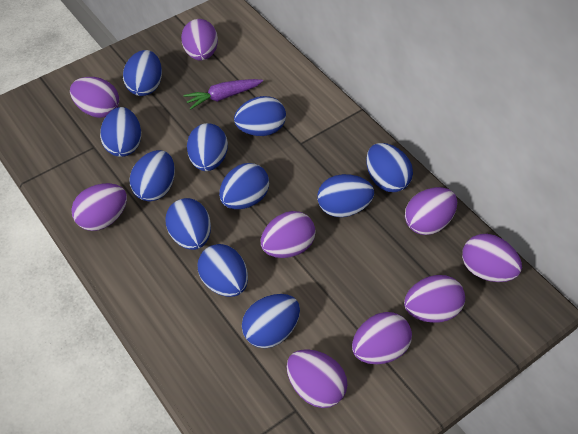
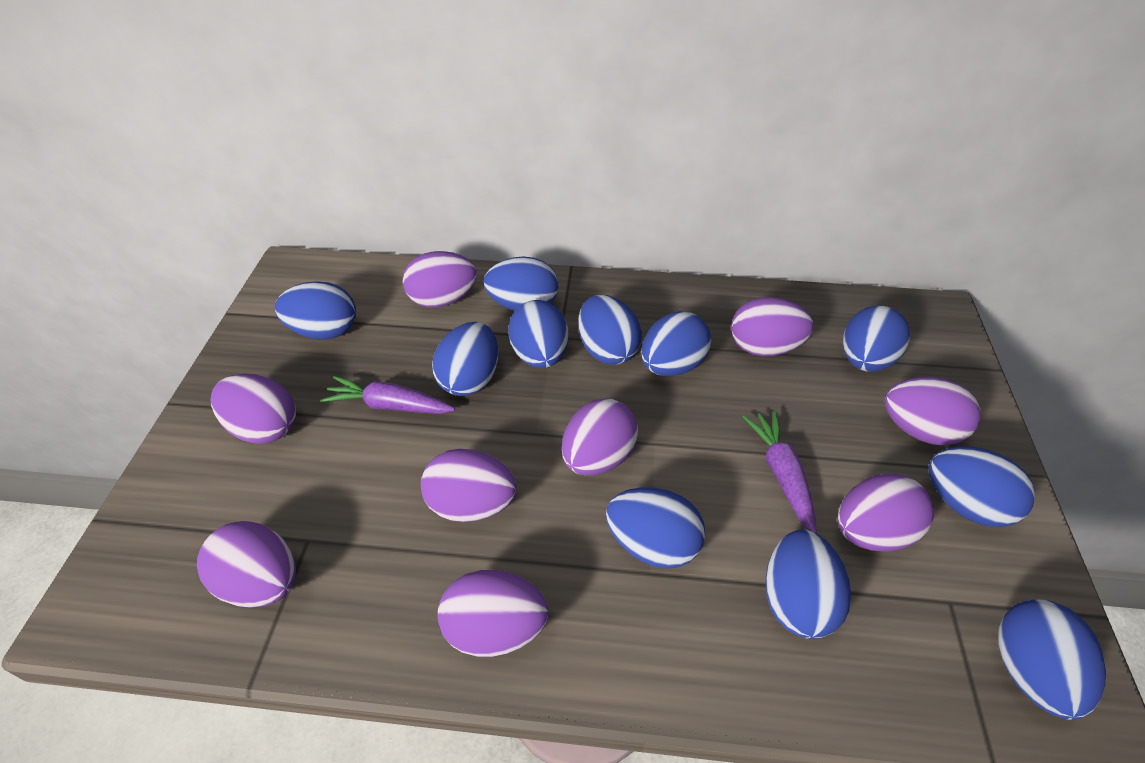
purple carrot: 1 -> 2

